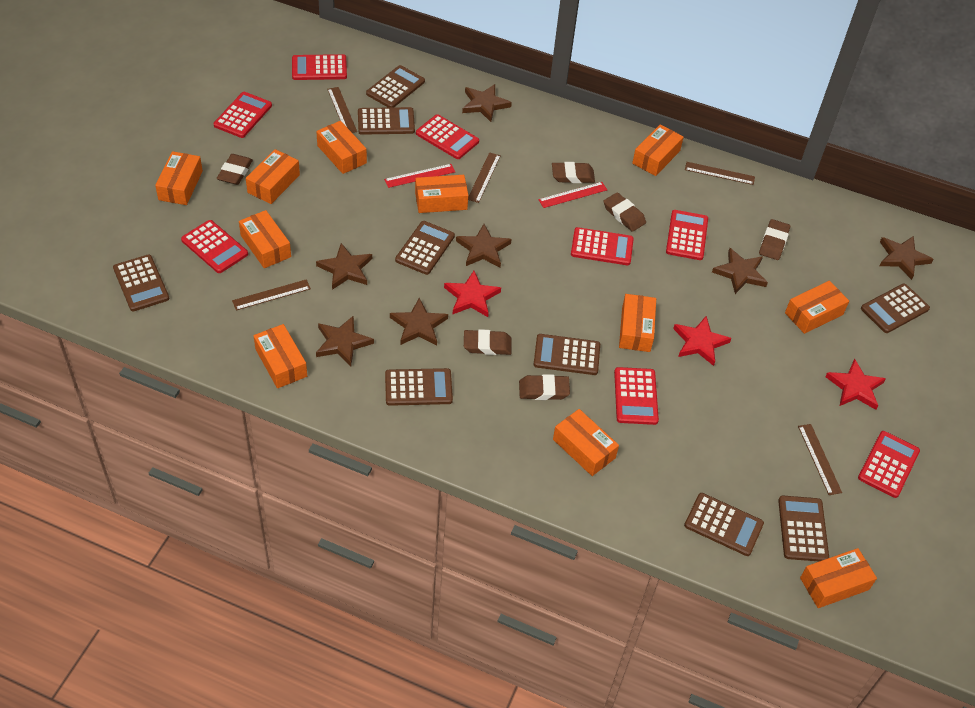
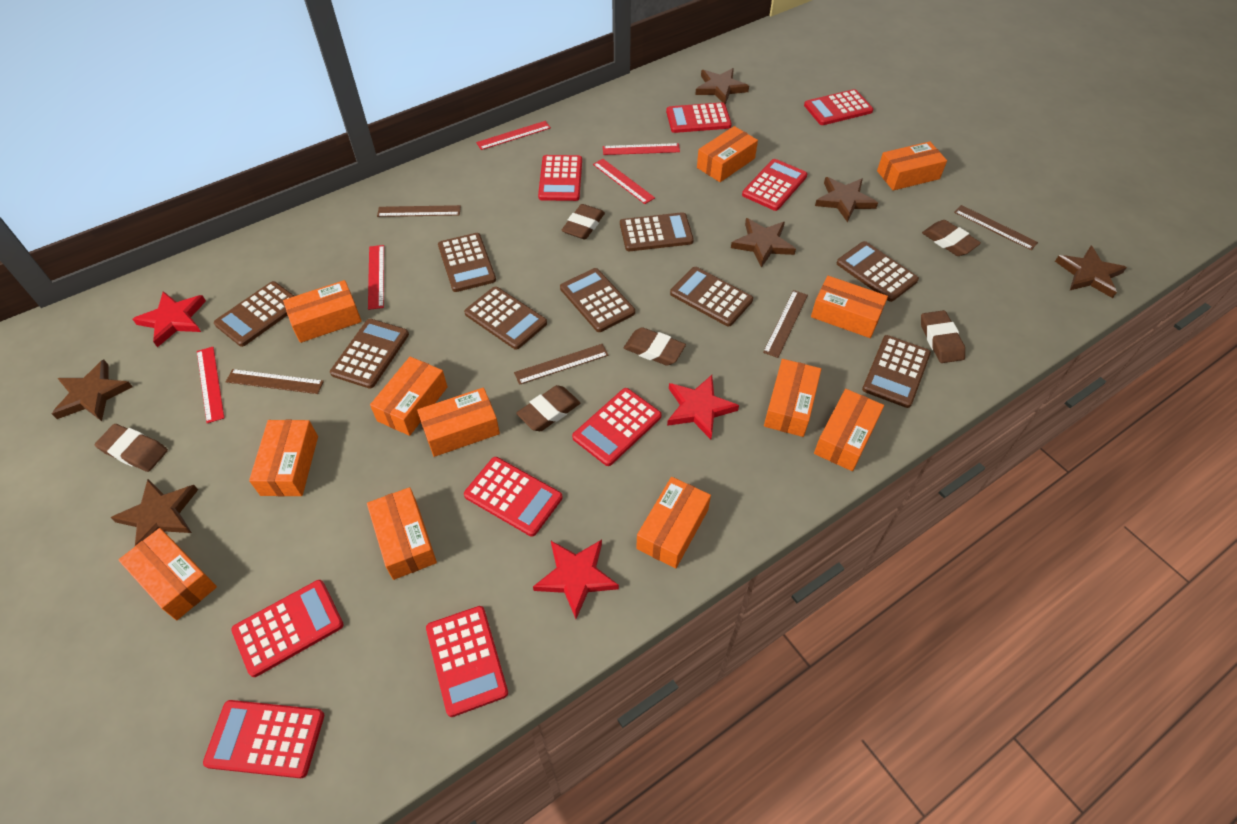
brown star: 7 -> 6
orange box: 11 -> 12
red calculator: 8 -> 9
red ruler: 2 -> 5

